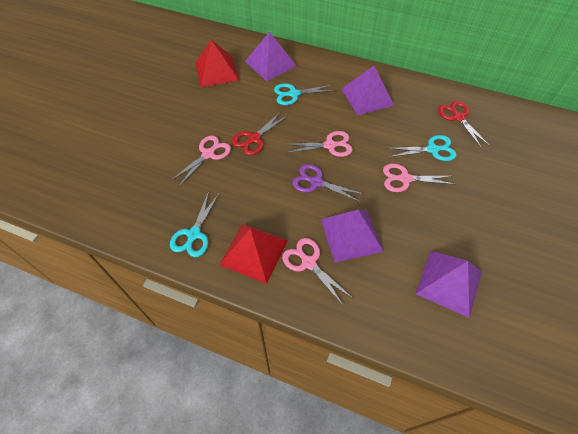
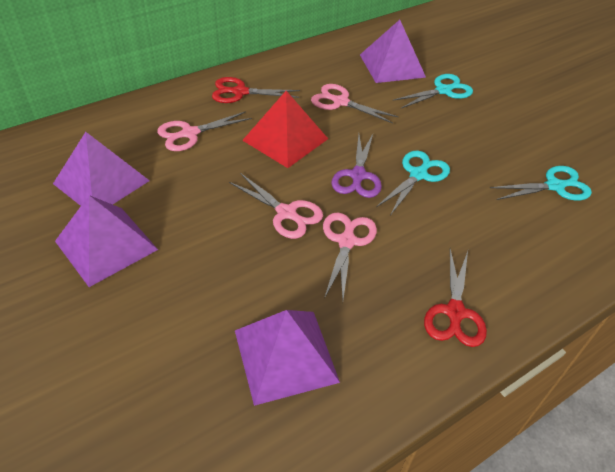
red pyramid: 2 -> 1

